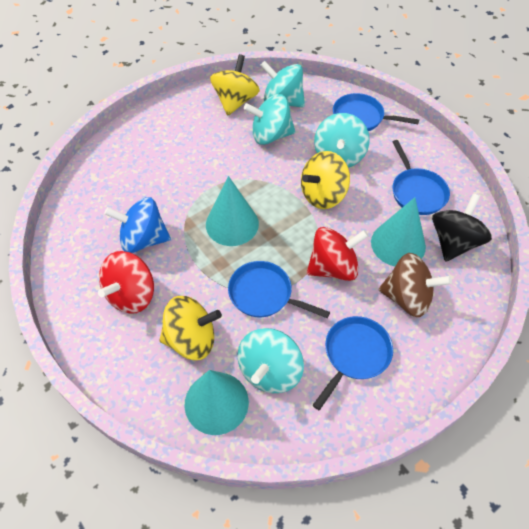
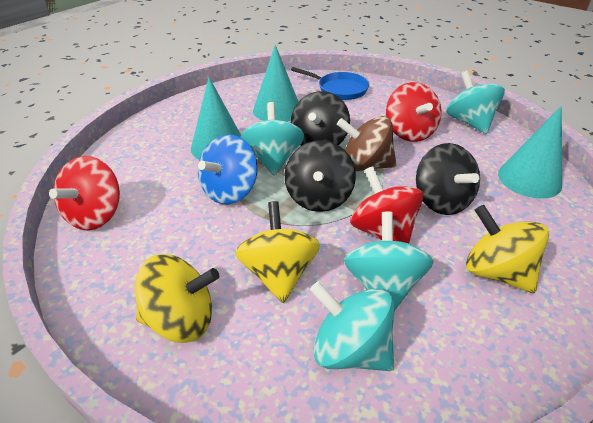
black spinning top: 1 -> 3
blue pan: 4 -> 1
red spinning top: 2 -> 3

